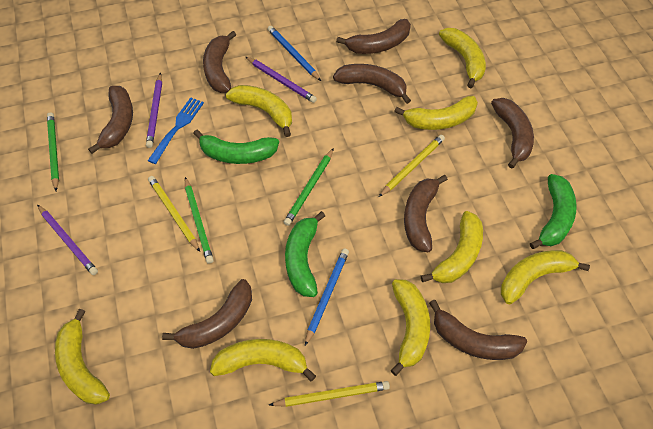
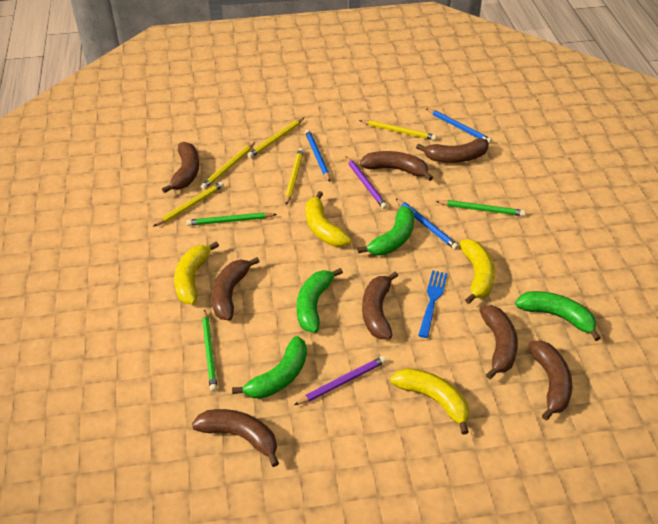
blue pencil: 2 -> 3
green banana: 3 -> 4
purple pencil: 3 -> 2
yellow banana: 8 -> 4
yellow pencil: 3 -> 5

